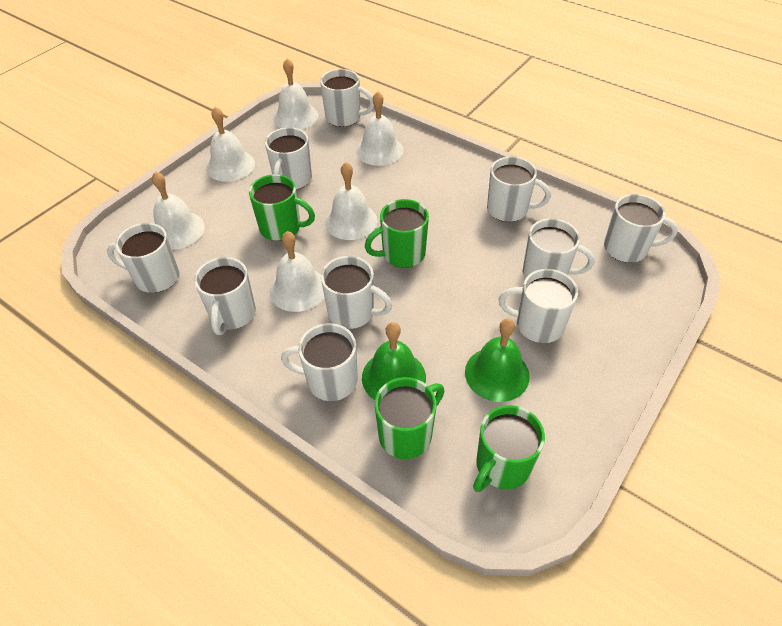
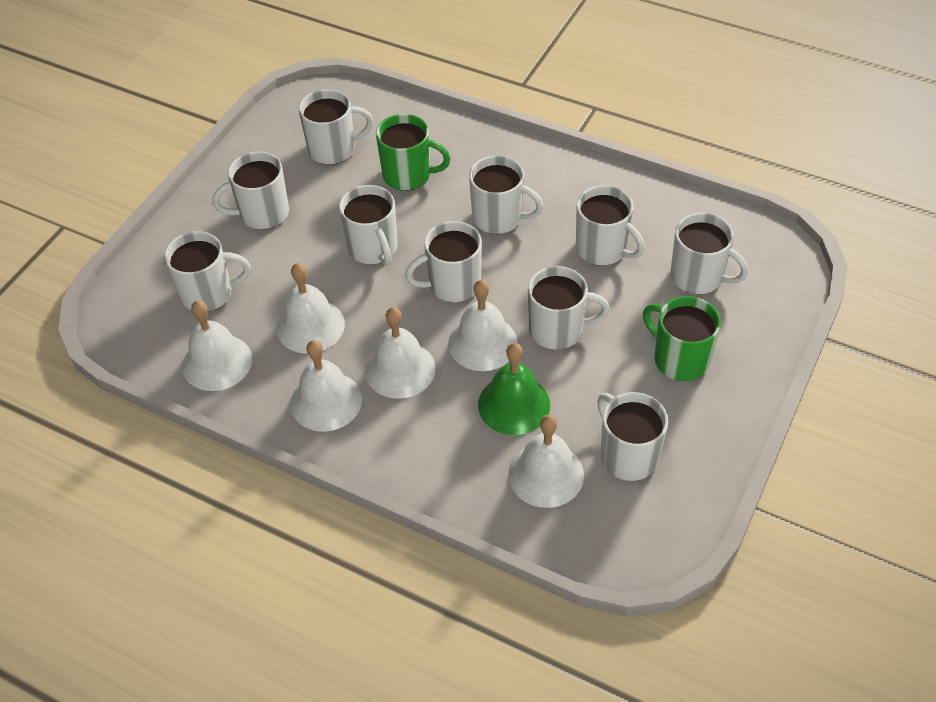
green bell: 2 -> 1
green mug: 4 -> 2

